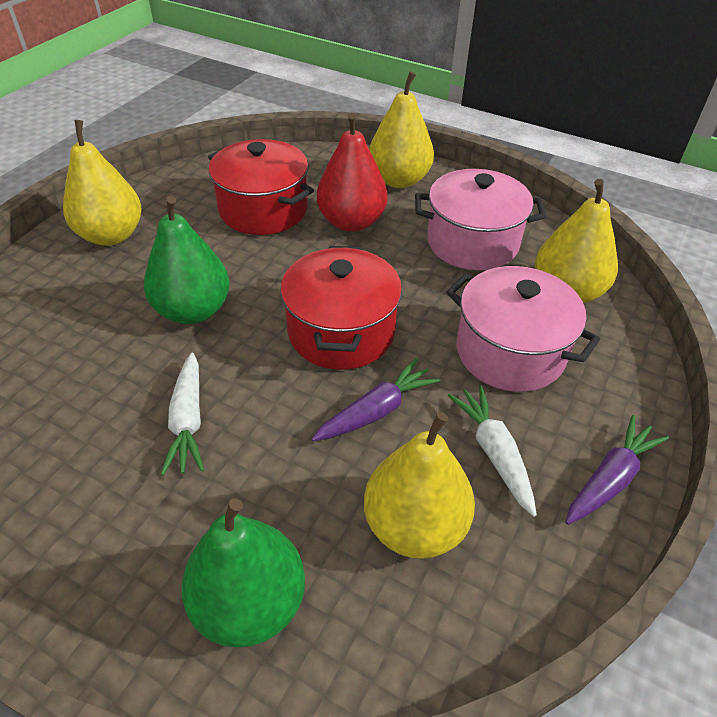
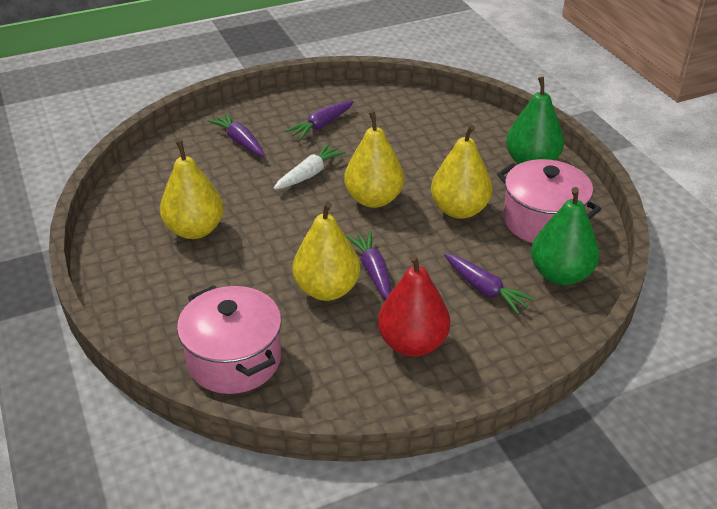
purple carrot: 2 -> 4
red pot: 2 -> 0
white carrot: 2 -> 1

